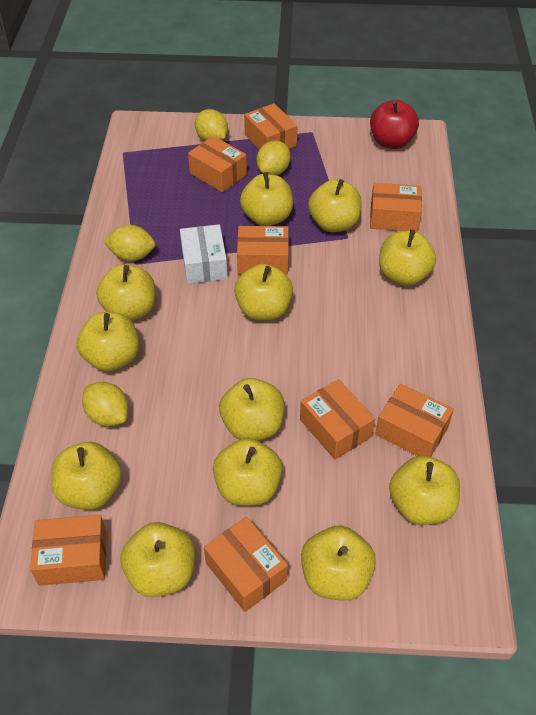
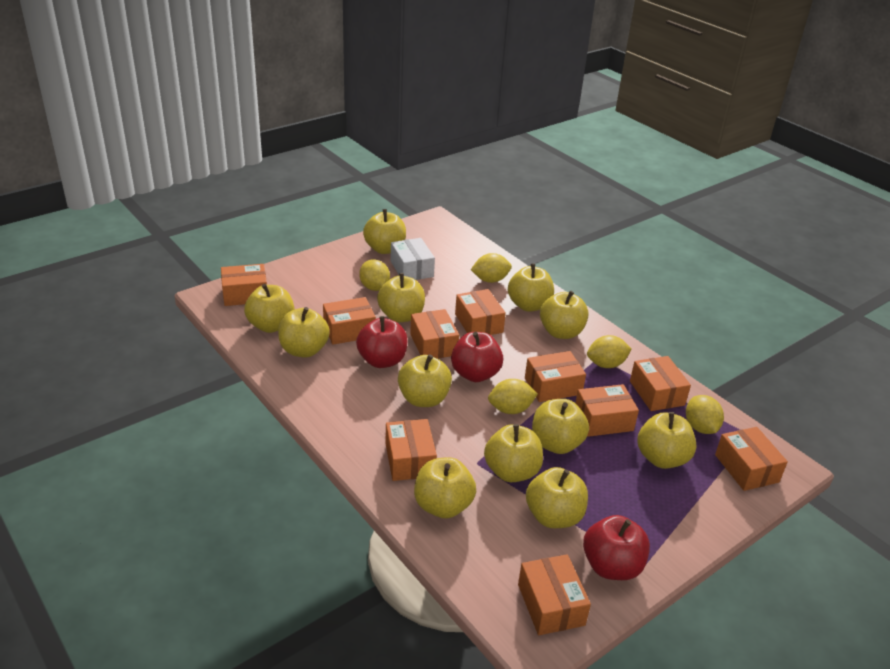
orange box: 8 -> 10
red apple: 1 -> 3
yellow lemon: 4 -> 5

